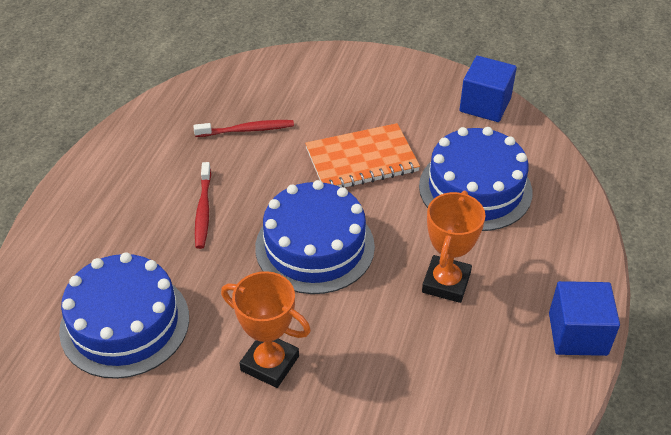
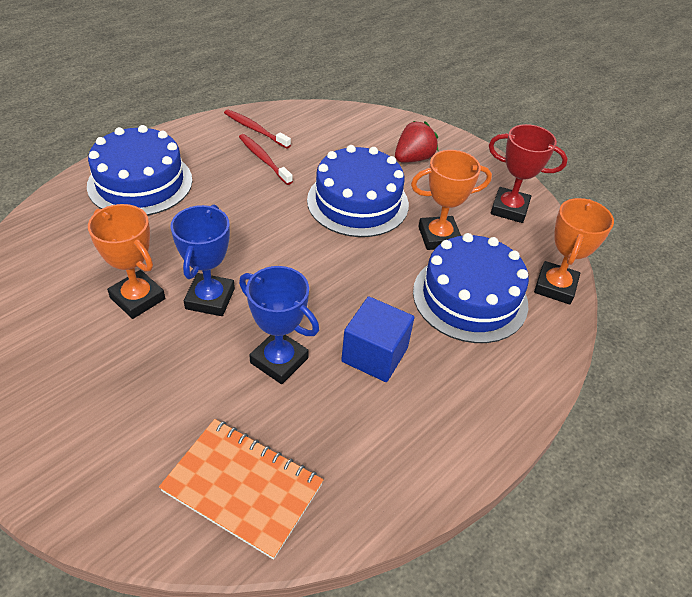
blue cube: 2 -> 1
blue trophy: 0 -> 2
orange trophy: 2 -> 3
red strawberry: 0 -> 1
red trophy: 0 -> 1

